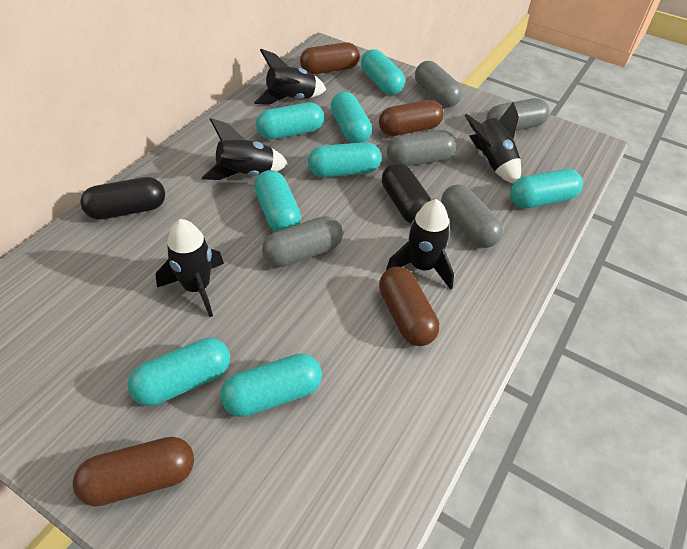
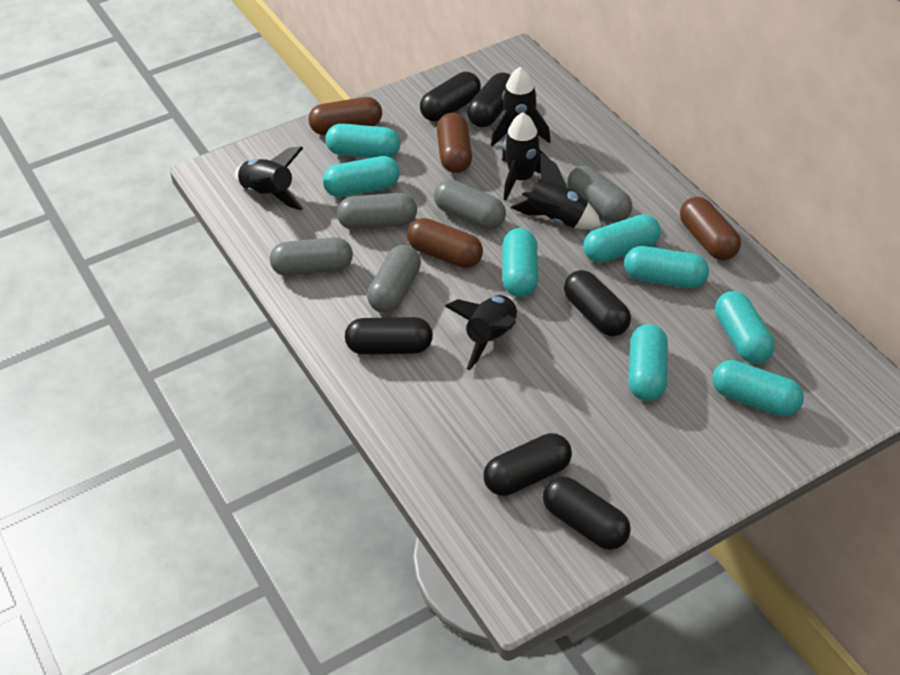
black capsule: 2 -> 6

